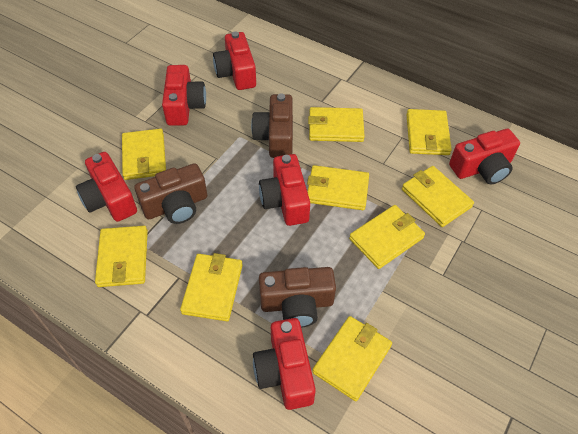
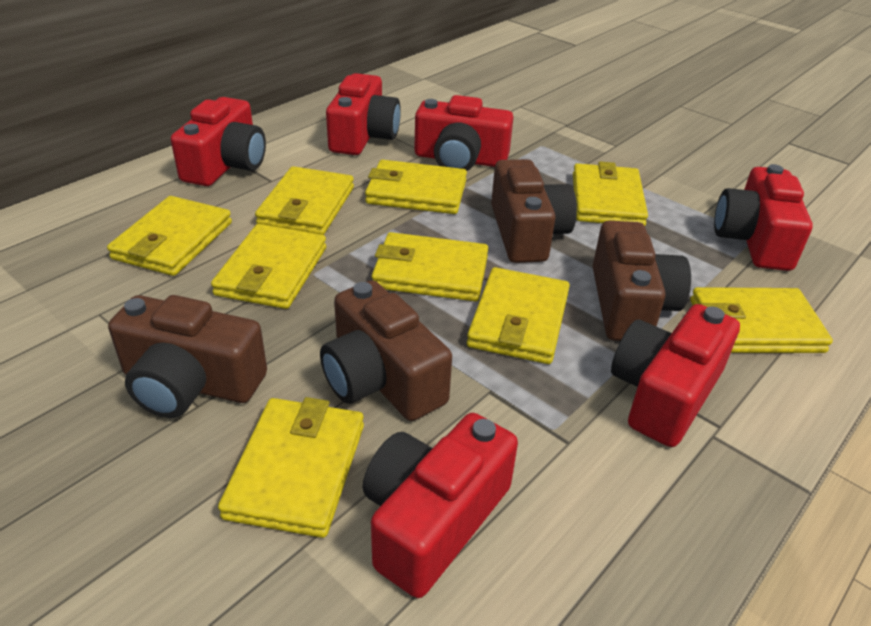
brown camera: 3 -> 4

